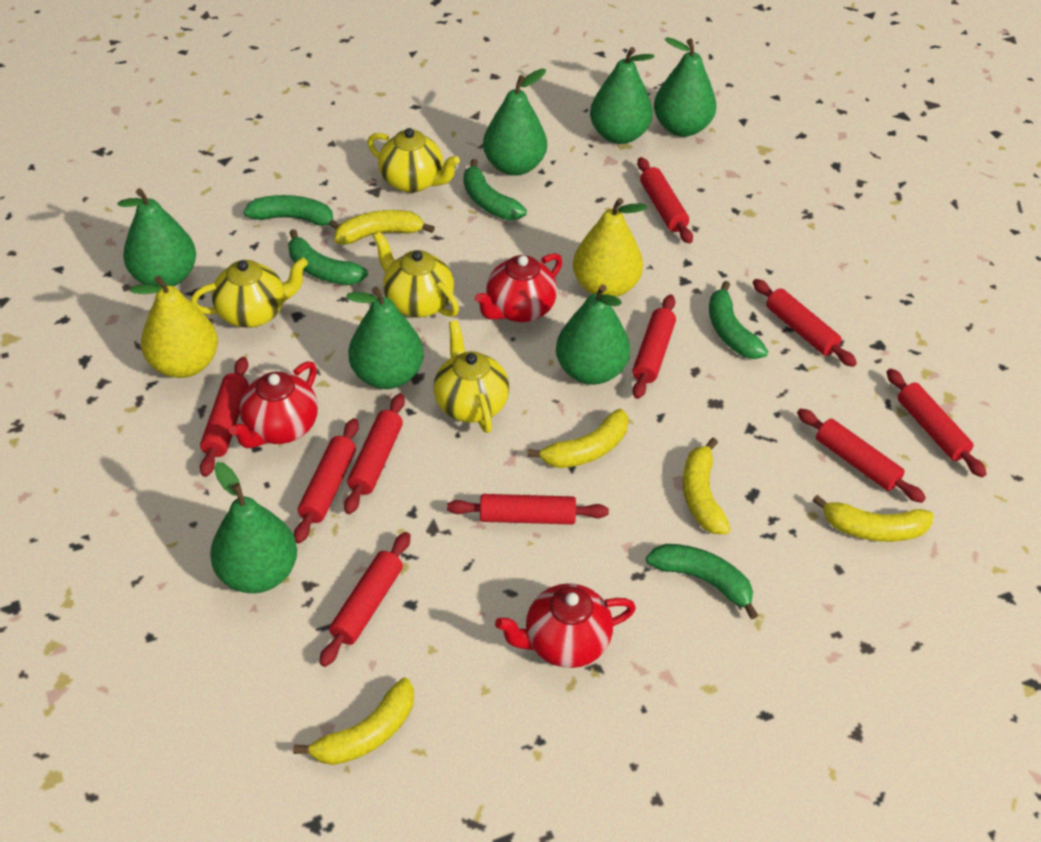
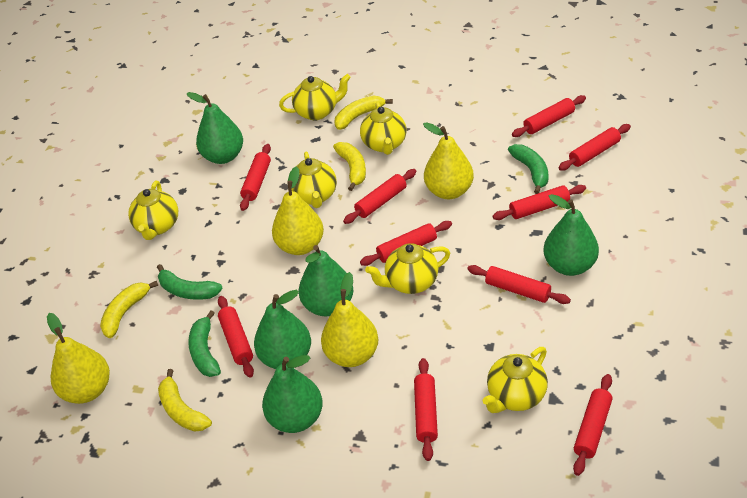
green banana: 5 -> 3
green pear: 7 -> 5
red teapot: 3 -> 0
yellow banana: 5 -> 4
yellow pear: 2 -> 4
yellow teapot: 4 -> 6

